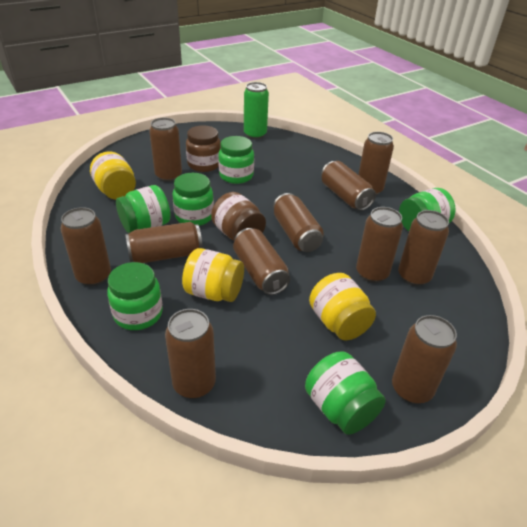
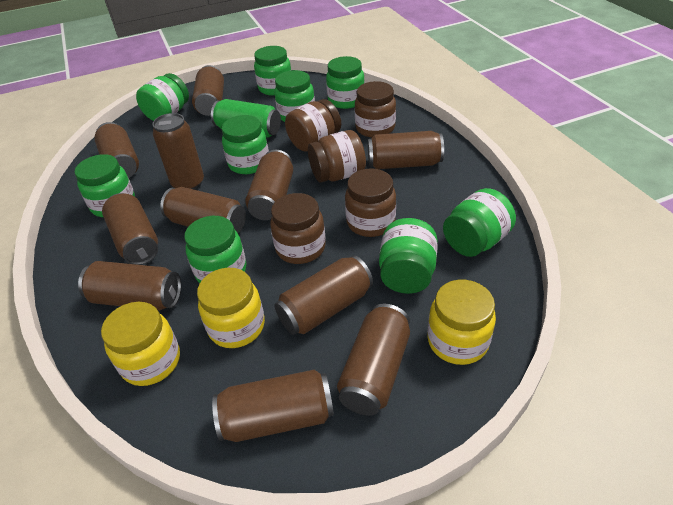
brown jar: 2 -> 5
green jar: 6 -> 9

